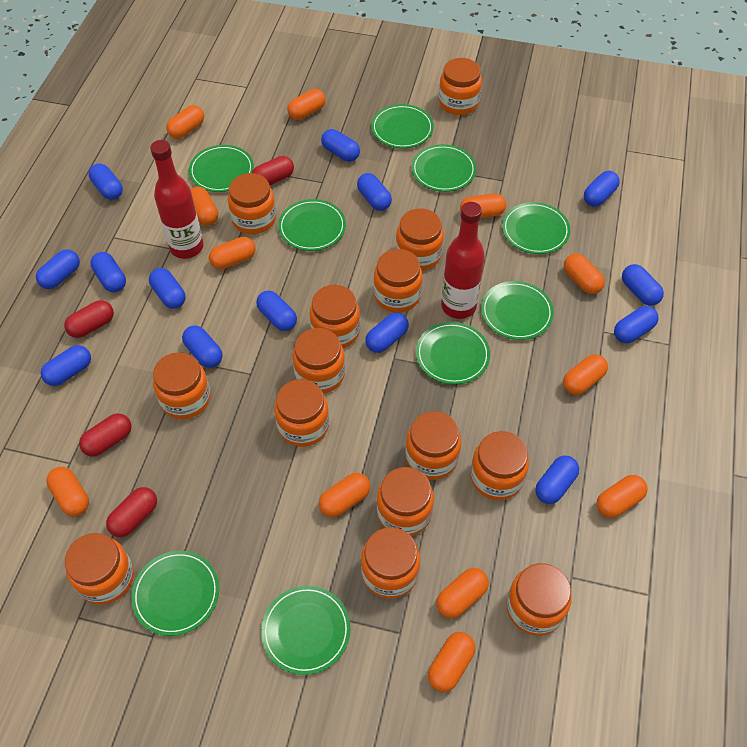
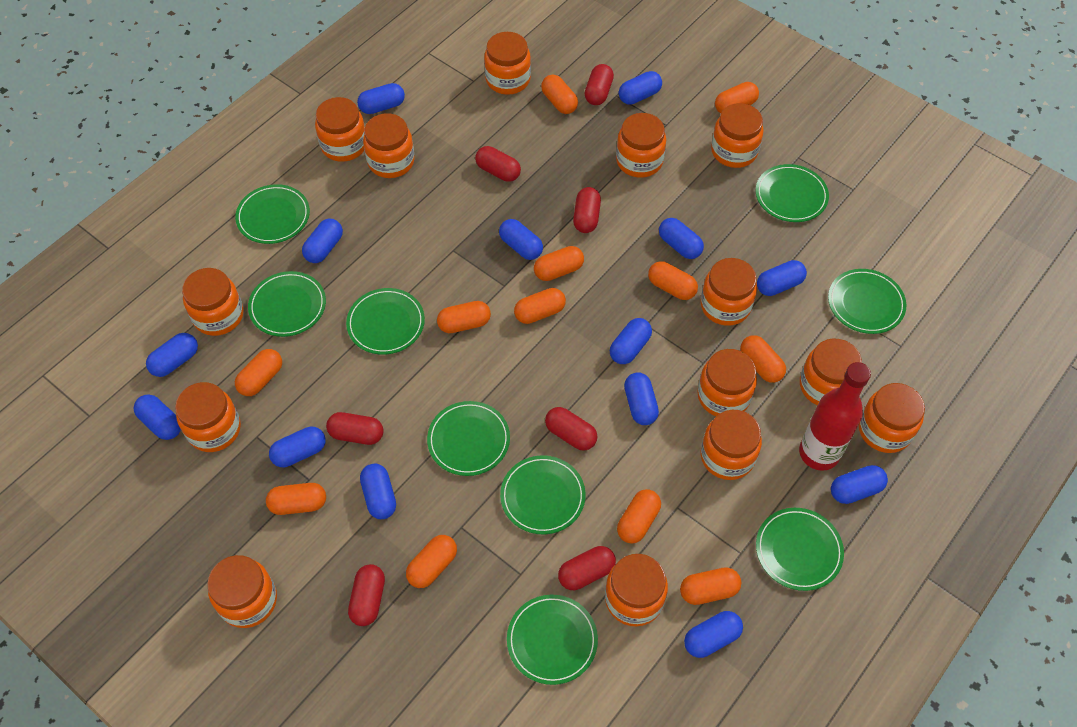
red bottle: 2 -> 1
red capsule: 4 -> 7

